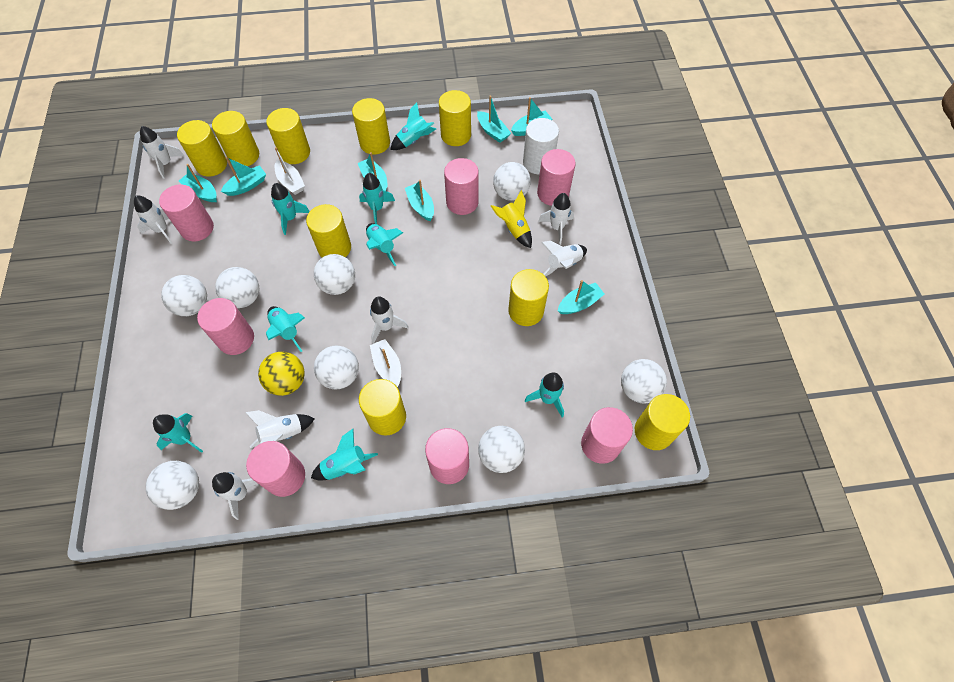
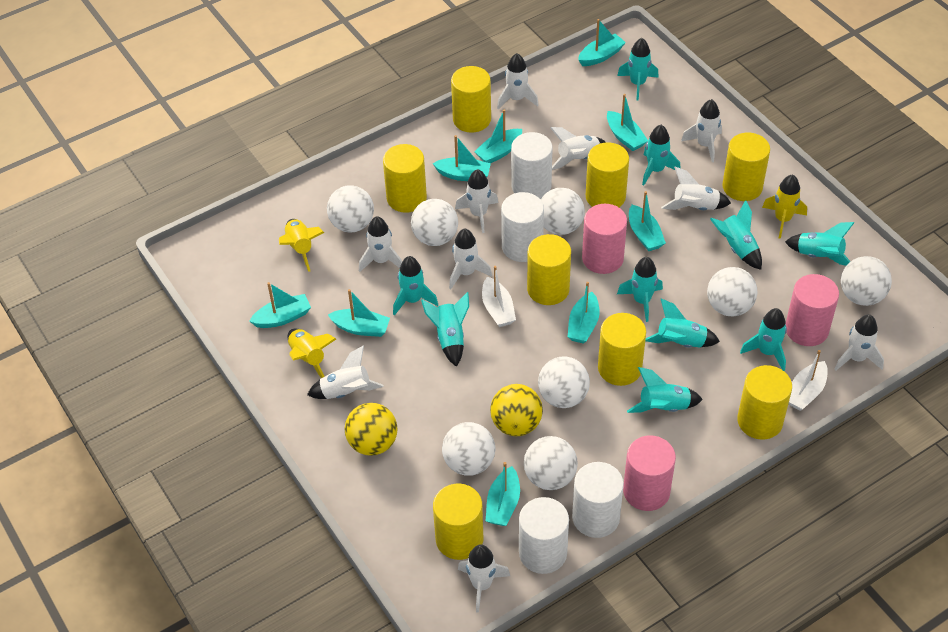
pink cylinder: 7 -> 3
turquoise boat: 7 -> 9
turquoise rocket: 8 -> 10
white cylinder: 1 -> 4
white rocket: 7 -> 10
yellow ball: 1 -> 2
yellow cylinder: 9 -> 8
yellow rocket: 1 -> 3

